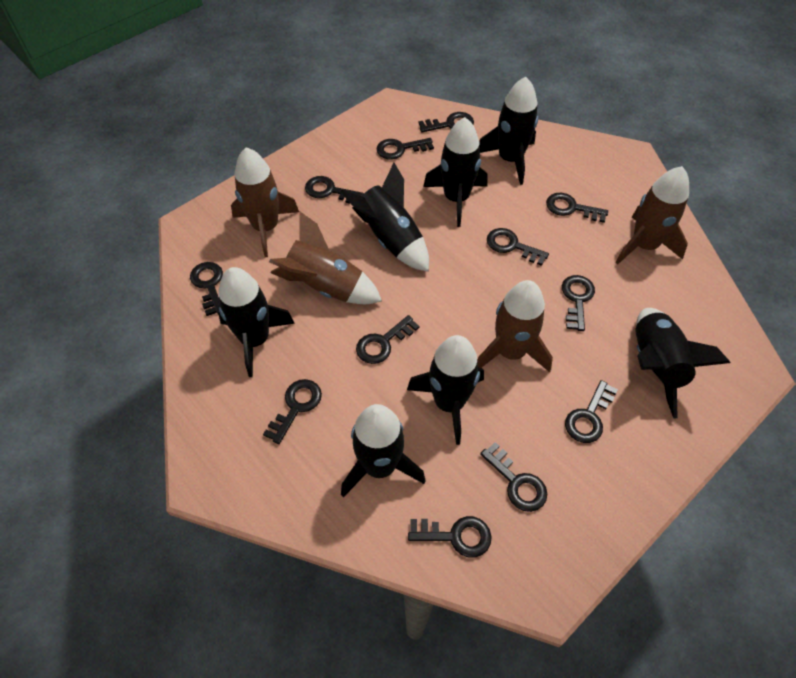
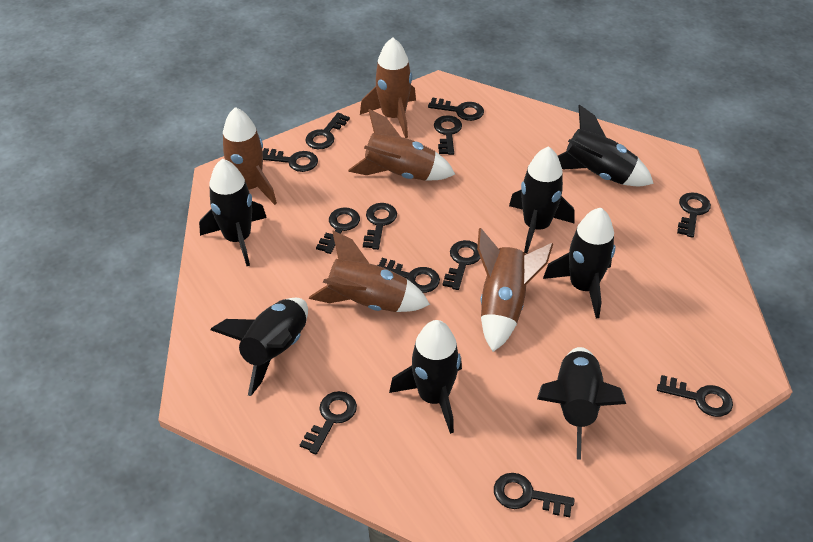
brown rocket: 4 -> 5

